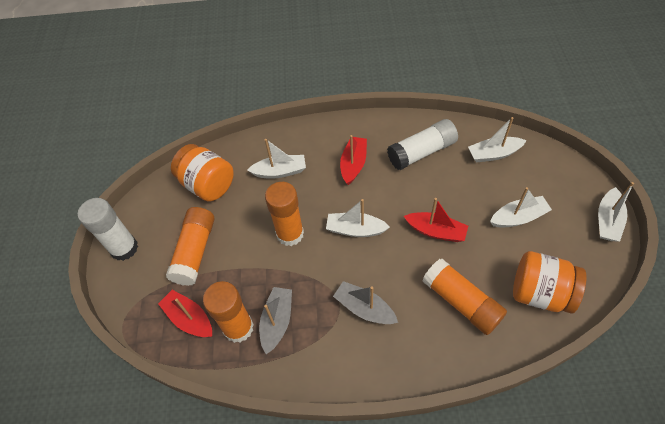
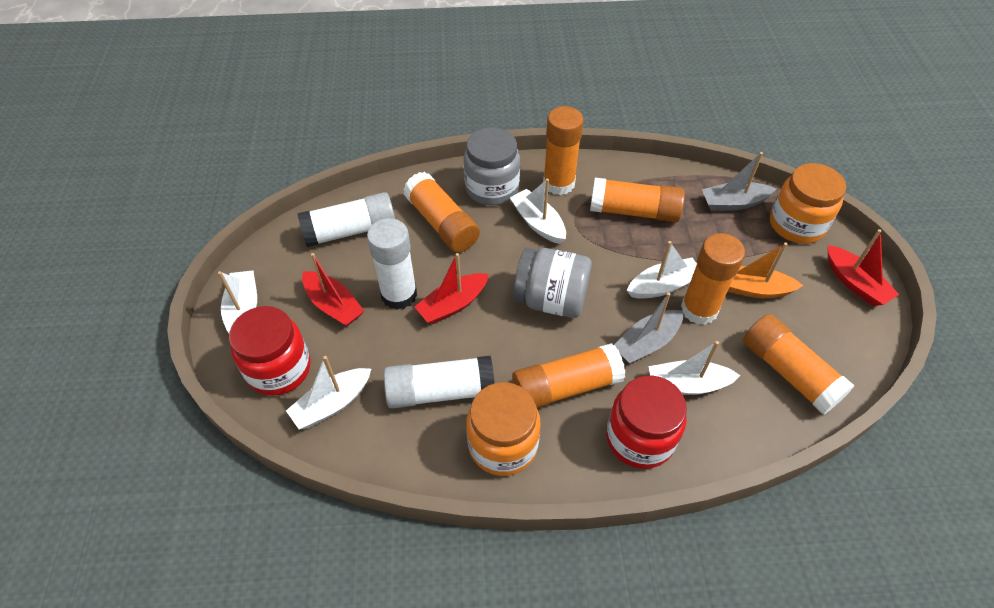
grey jar: 0 -> 2
orange boat: 0 -> 1
orange glue stick: 4 -> 6
red jar: 0 -> 2
white glue stick: 2 -> 3

